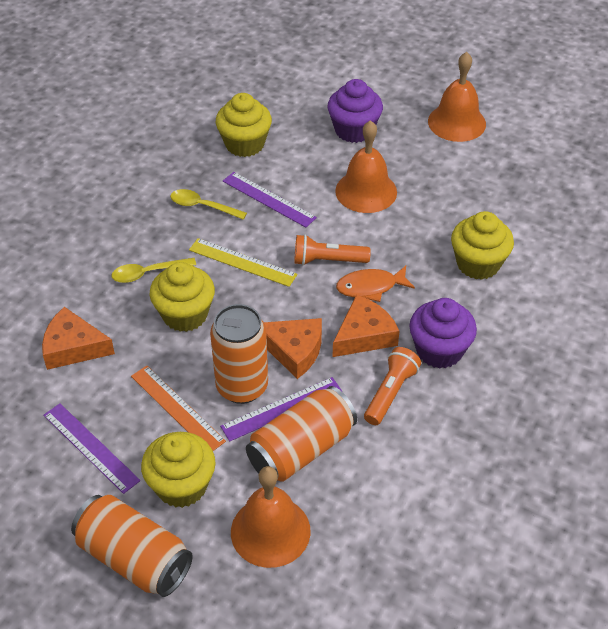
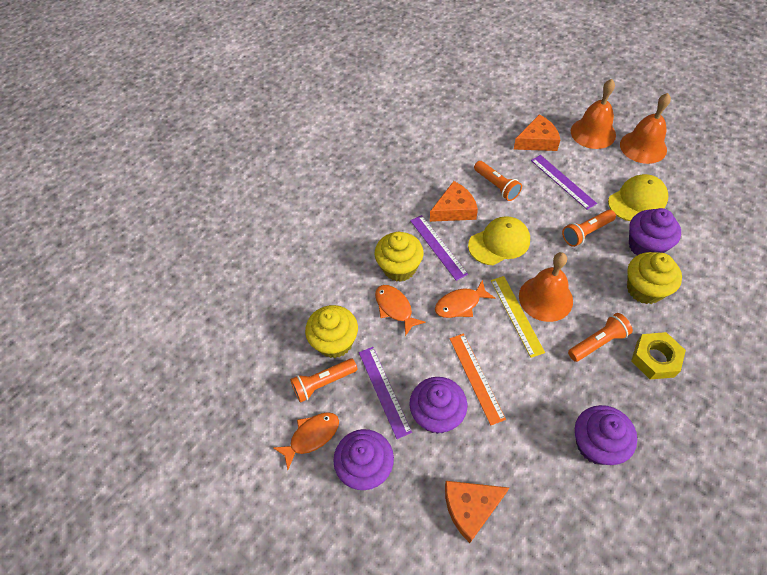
orange can: 3 -> 0
orange fish: 1 -> 3
orange flashlight: 2 -> 4
purple cupcake: 2 -> 4
yellow cap: 0 -> 2
yellow cupcake: 4 -> 3
yellow nut: 0 -> 1
yellow spoon: 2 -> 0

